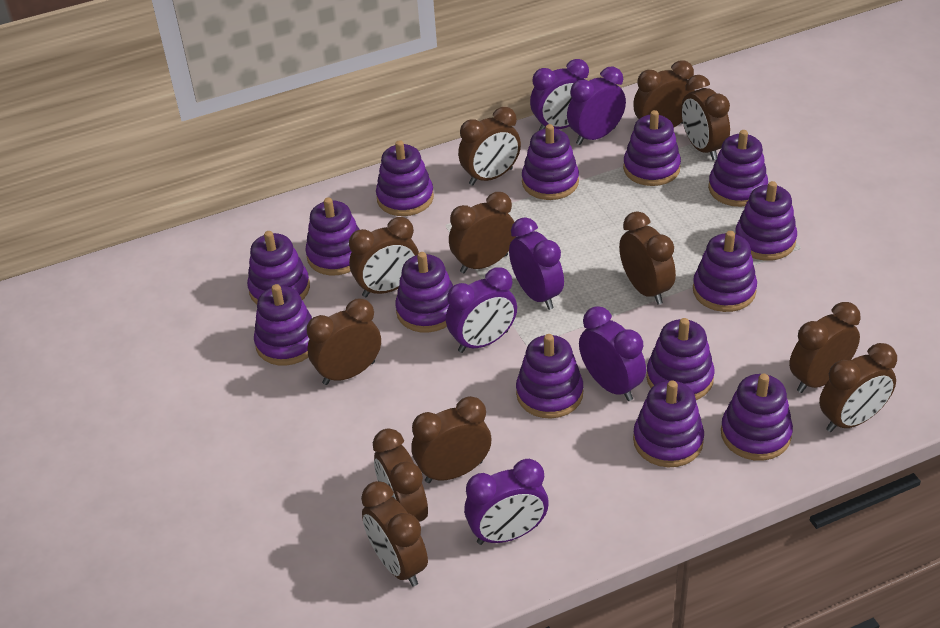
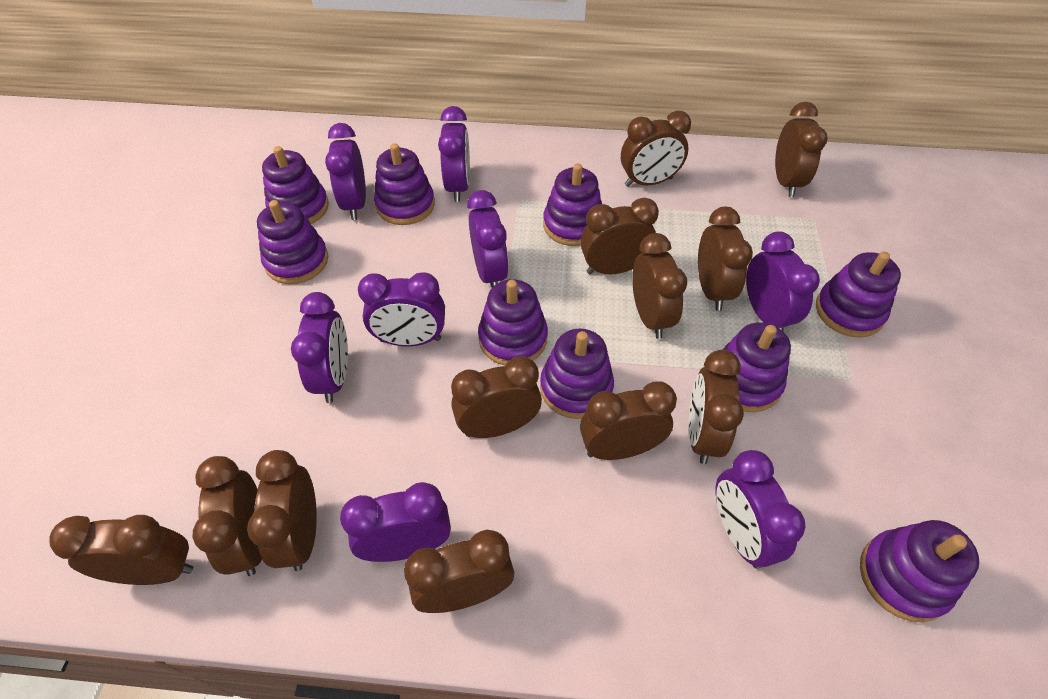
purple clock: 6 -> 8
purple stacking toy: 14 -> 9

